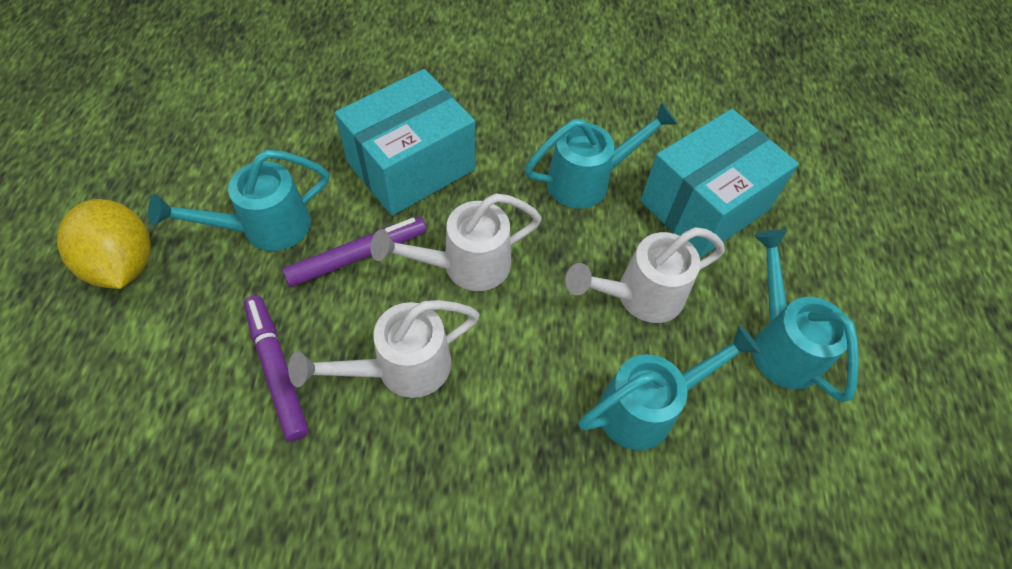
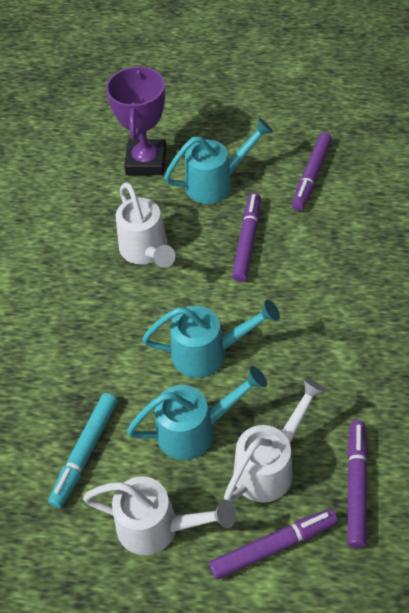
purple marker: 2 -> 4
purple trophy: 0 -> 1
turquoise box: 2 -> 0
turquoise marker: 0 -> 1
turquoise watering can: 4 -> 3
yellow lemon: 1 -> 0

